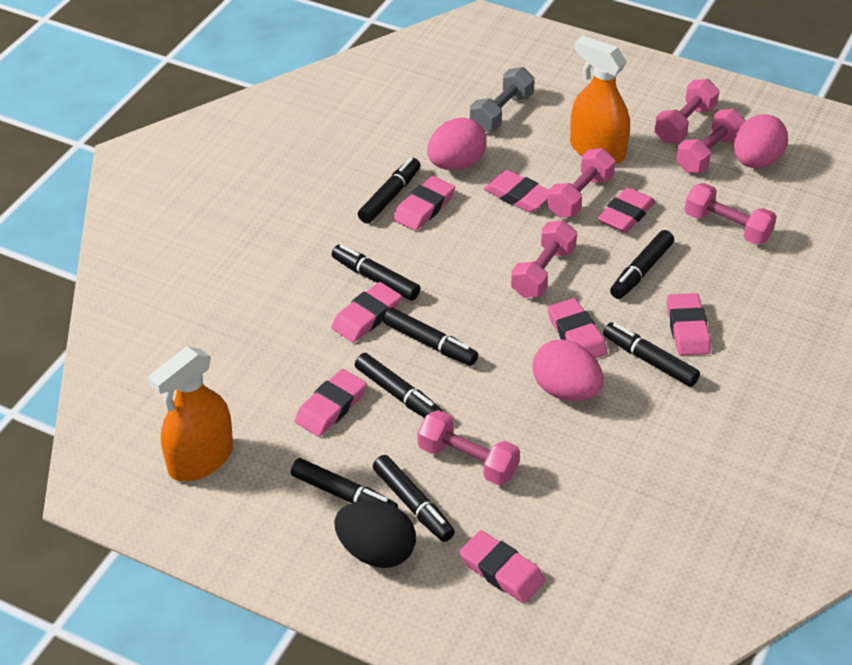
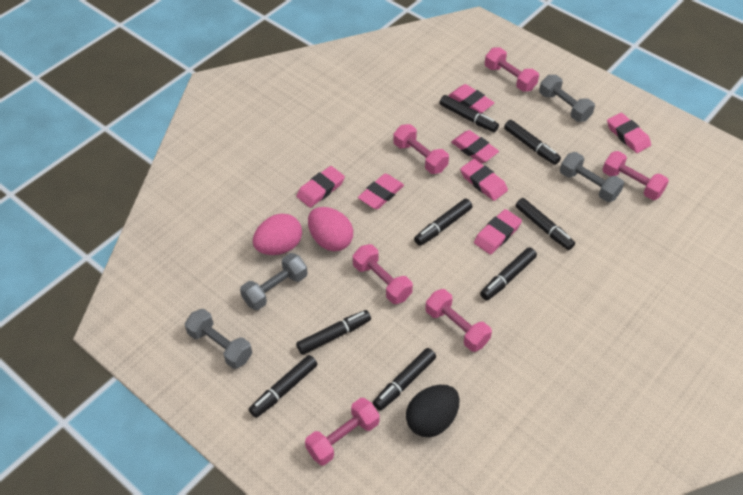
grey dumbbell: 1 -> 4
orange spray bottle: 2 -> 0
pink egg: 3 -> 2
pink eraser: 8 -> 7

